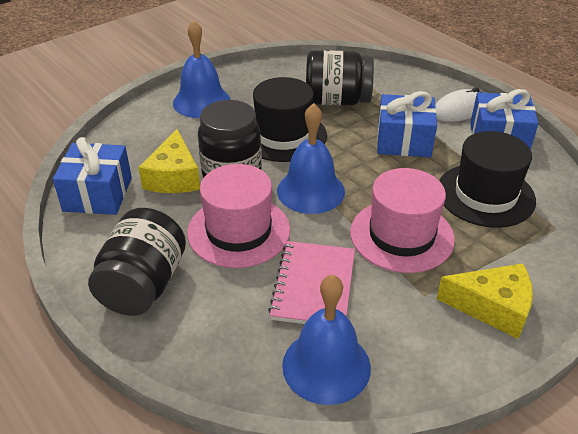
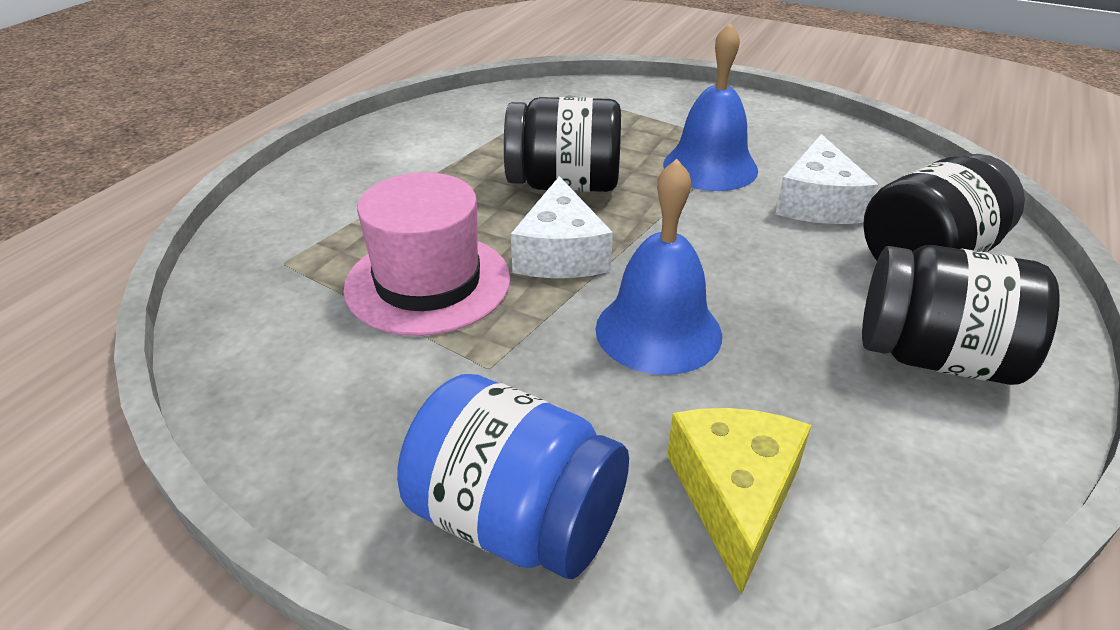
black hat: 2 -> 0
blue bell: 3 -> 2
blue gift: 3 -> 0
blue jar: 0 -> 1
pink hat: 2 -> 1
pink notebook: 1 -> 0
white cheese: 0 -> 2
white mouse: 1 -> 0
yellow cheese: 2 -> 1

